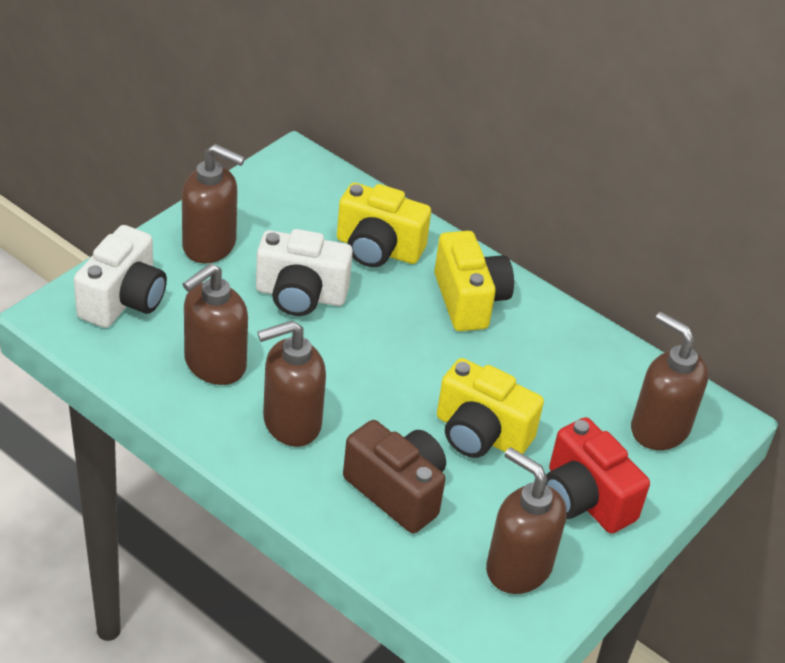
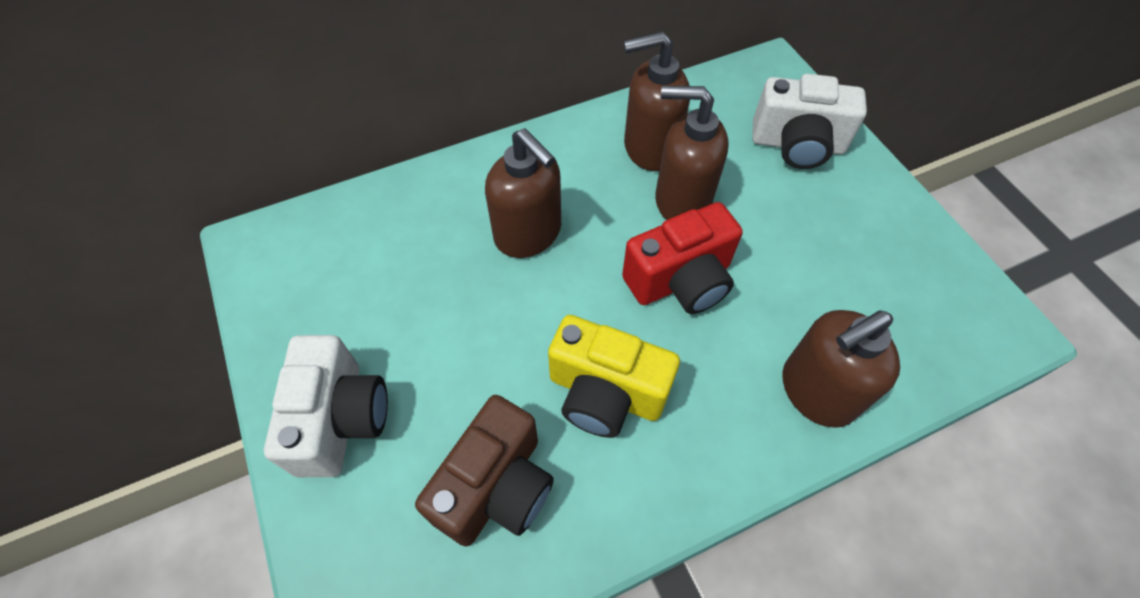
brown soap dispenser: 5 -> 4
yellow camera: 3 -> 1

